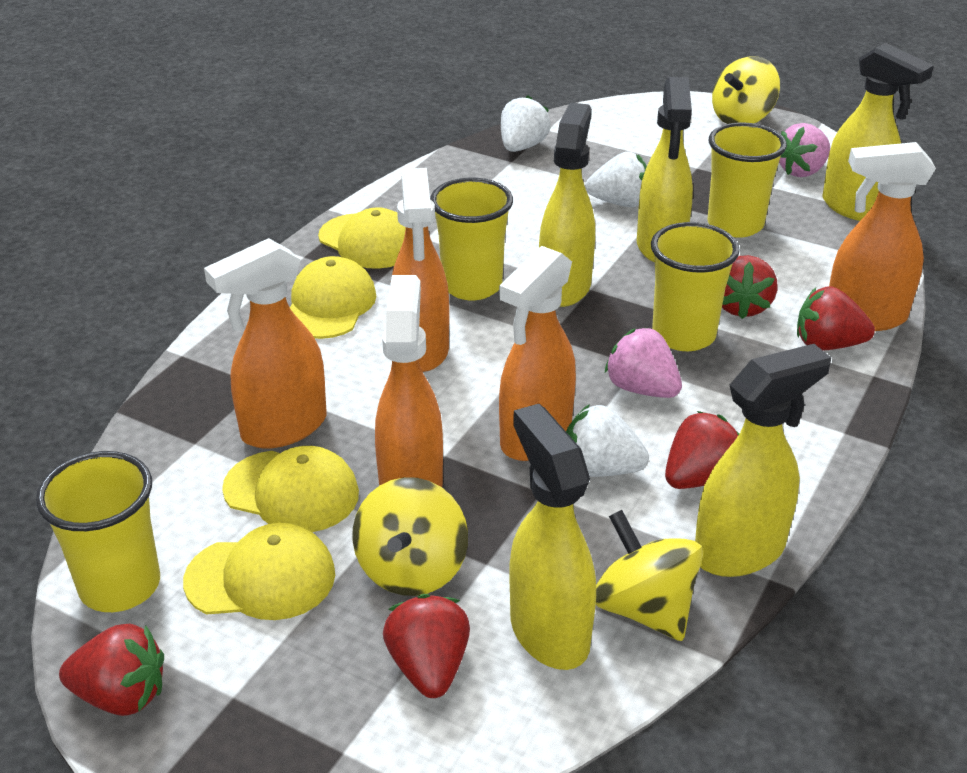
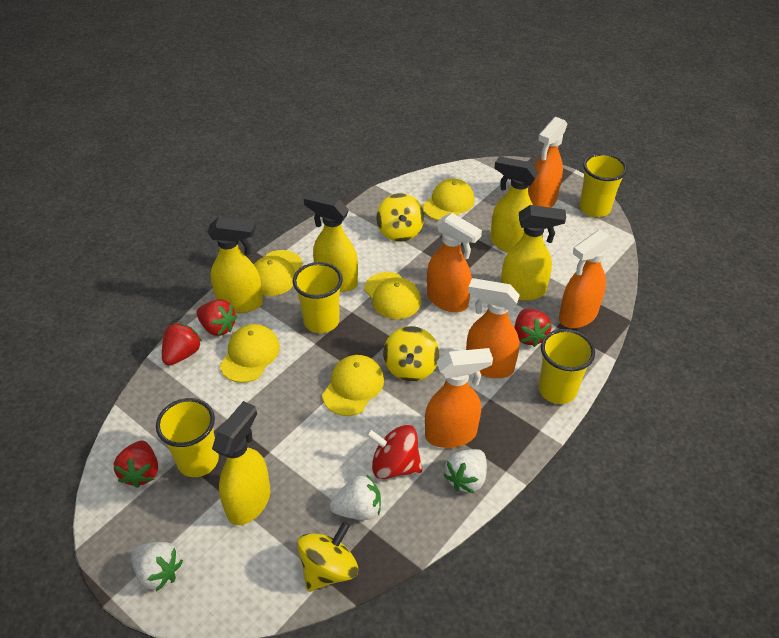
pink strawberry: 2 -> 0
red spinning top: 0 -> 1
red strawberry: 5 -> 4
yellow cap: 4 -> 5

